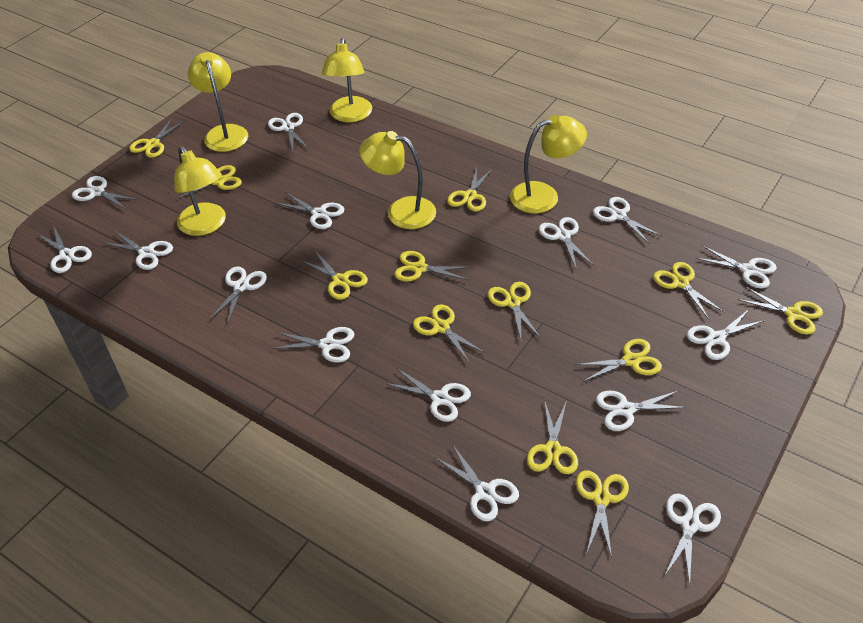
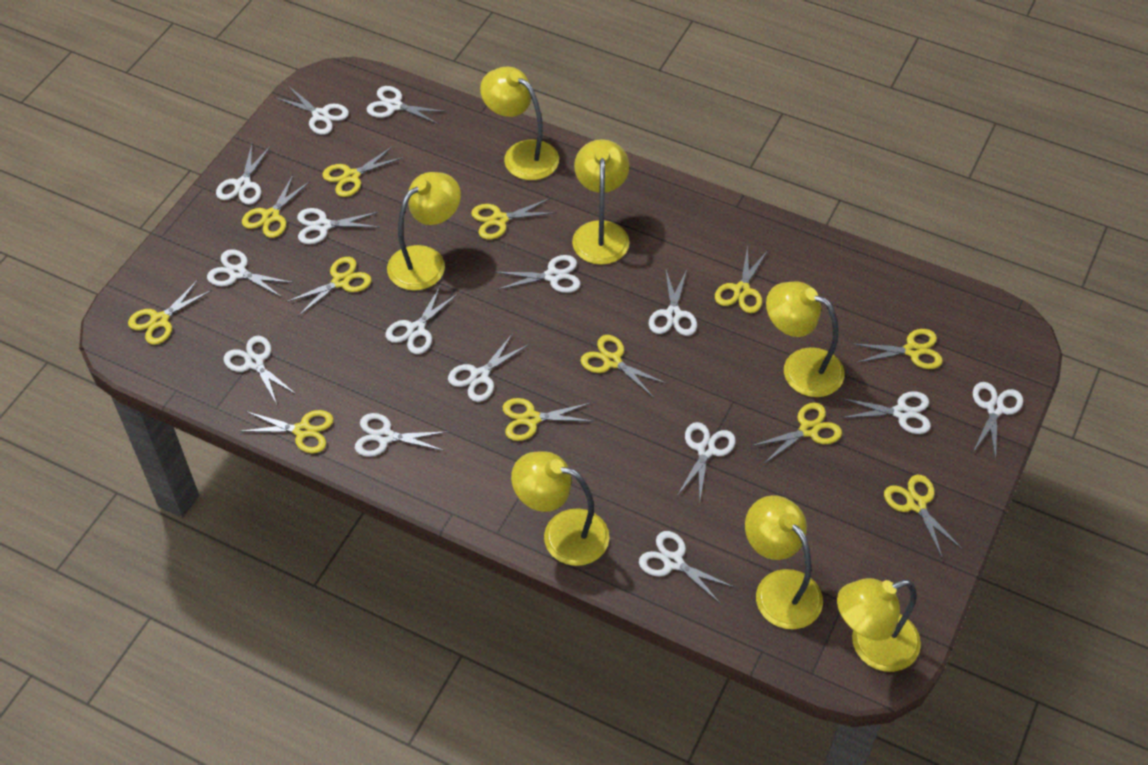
yellow lamp: 5 -> 7

